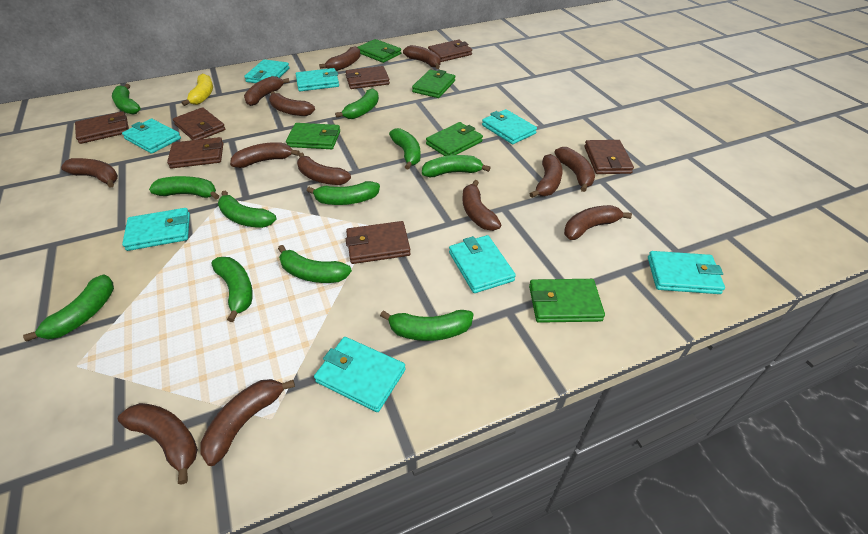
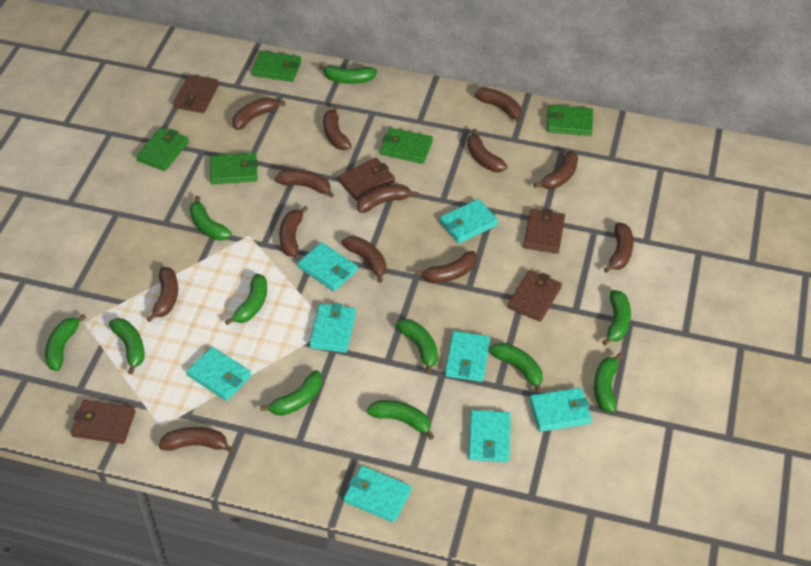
brown wallet: 7 -> 5
yellow banana: 1 -> 0

